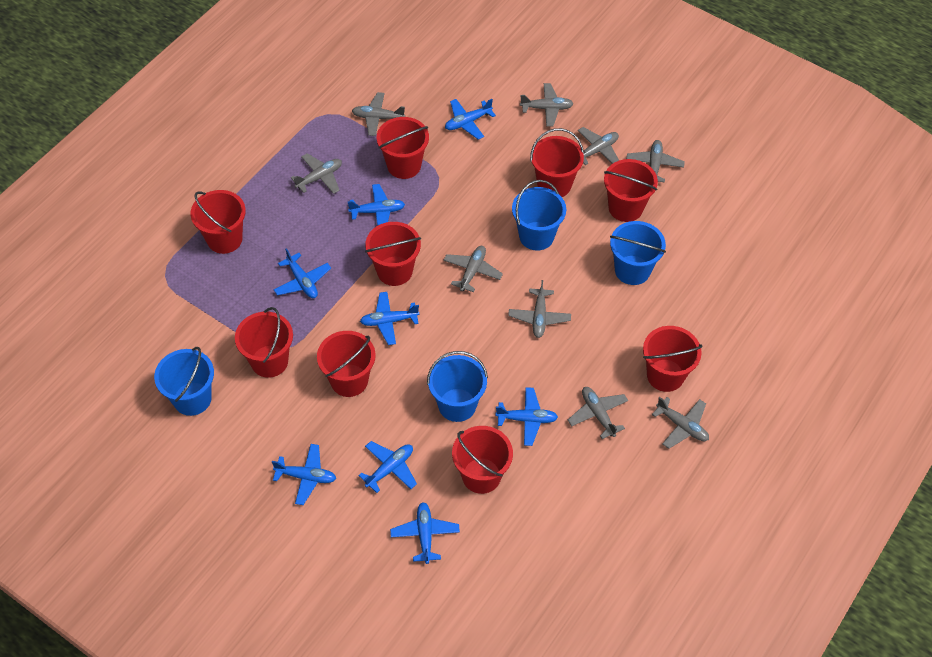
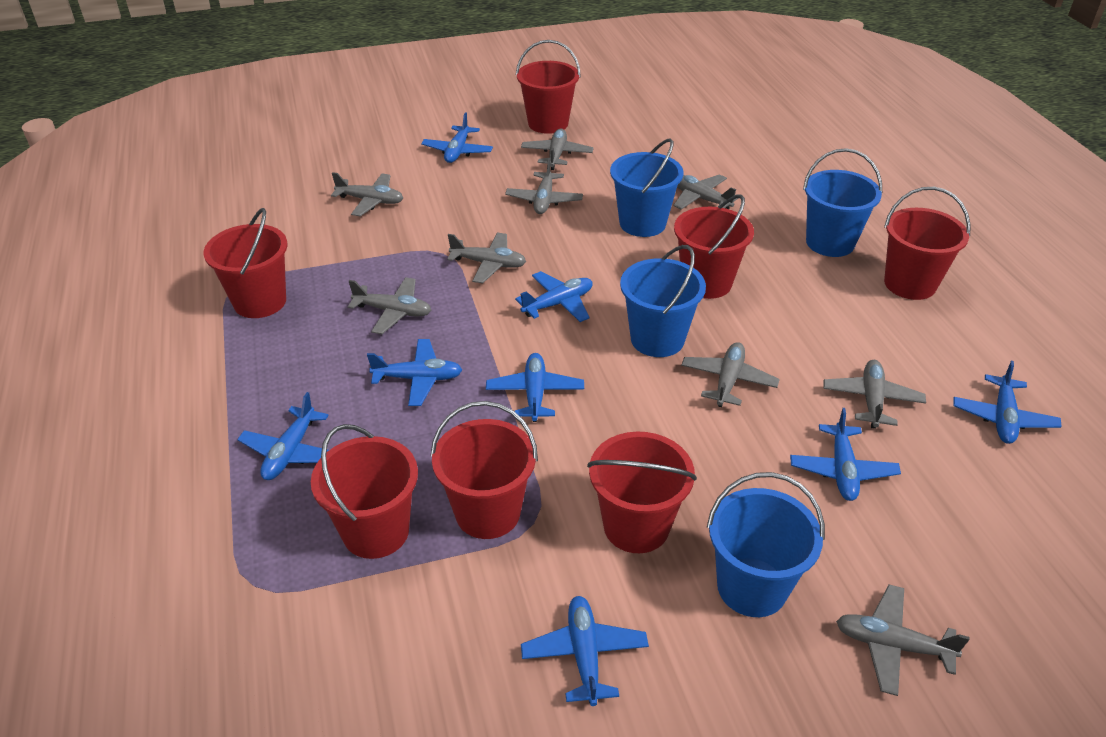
red bucket: 9 -> 7

